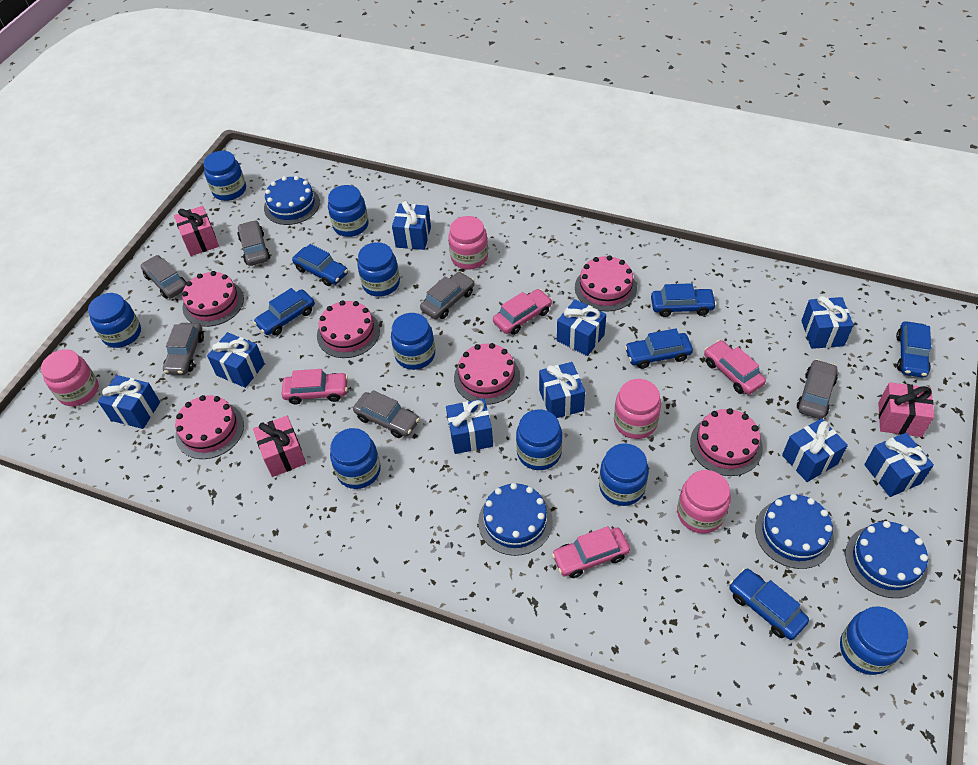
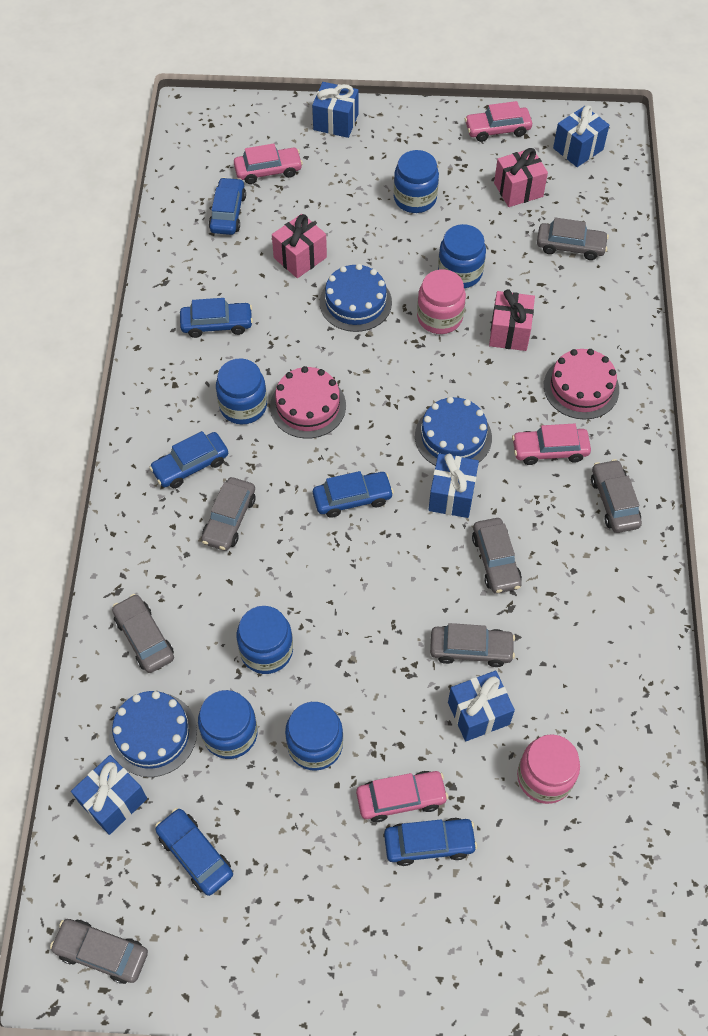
blue cake: 4 -> 3
blue gift: 9 -> 5
blue jar: 9 -> 6
grey car: 6 -> 7
pink cake: 6 -> 2
pink jar: 4 -> 2

